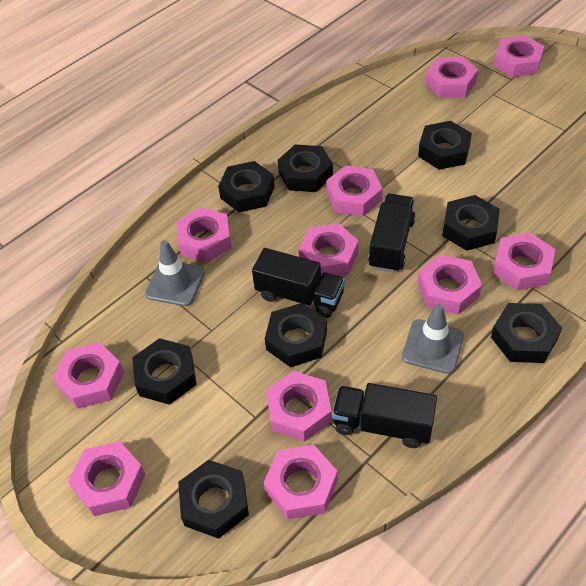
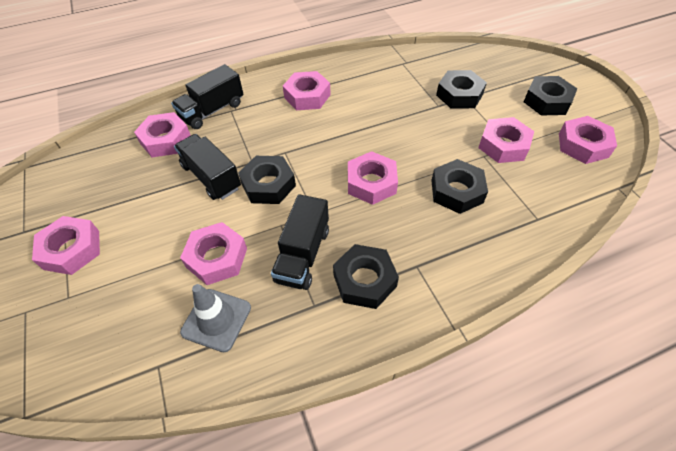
black nut: 8 -> 5
grey traffic cone: 2 -> 1
pink nut: 11 -> 7

